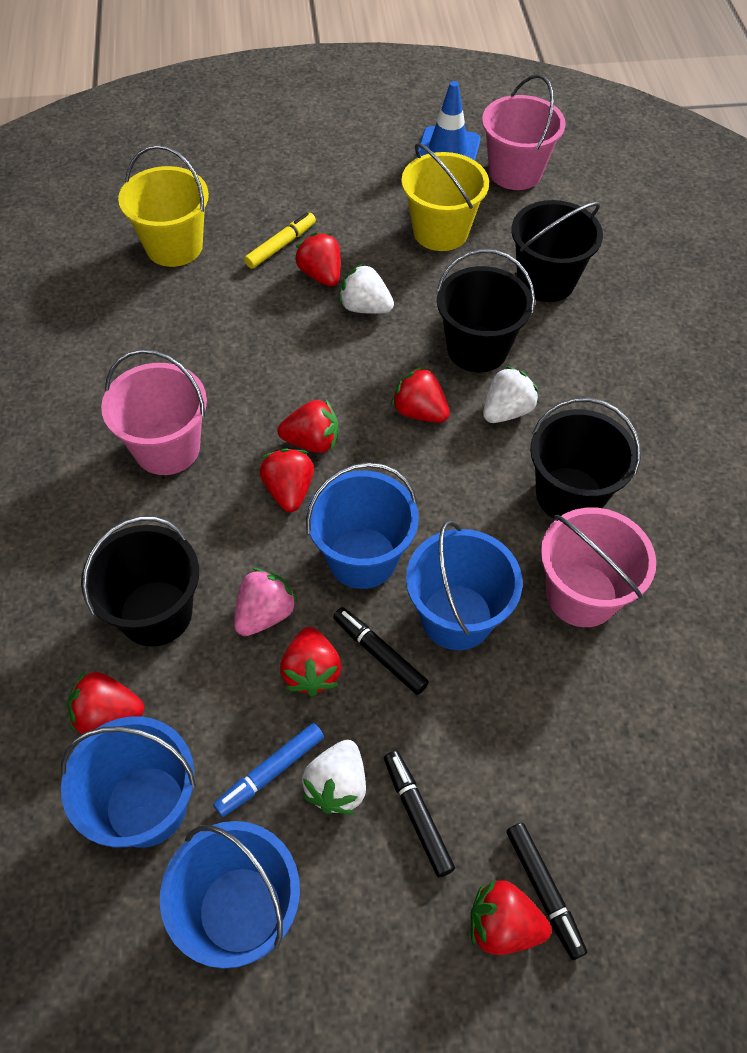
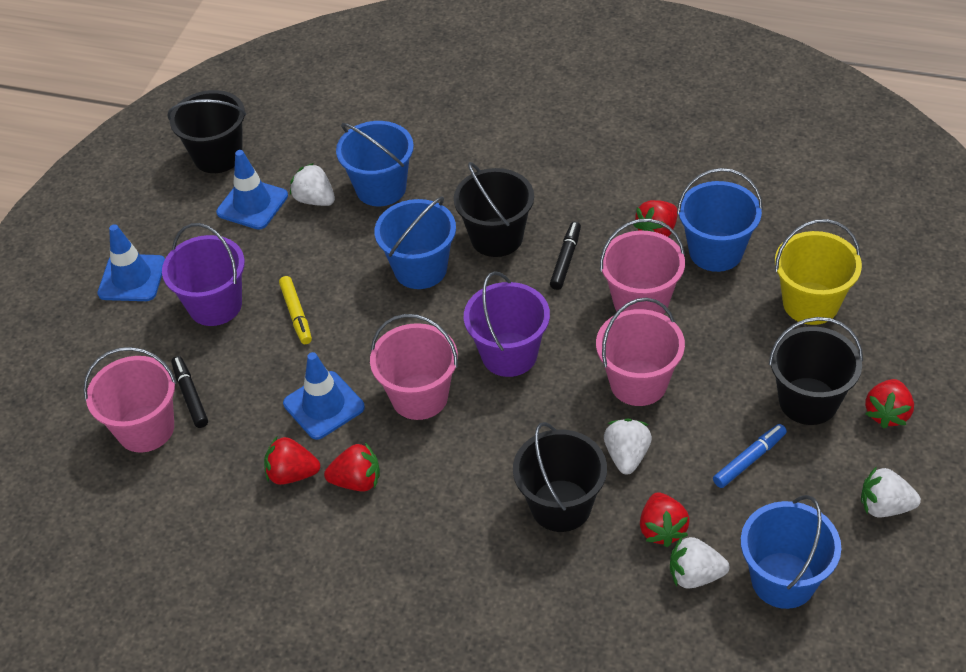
black marker: 3 -> 2
blue traffic cone: 1 -> 3
pink bucket: 3 -> 4
pink strawberry: 1 -> 0
purple bucket: 0 -> 2
red strawberry: 7 -> 5
white strawberry: 3 -> 4
yellow bucket: 2 -> 1

